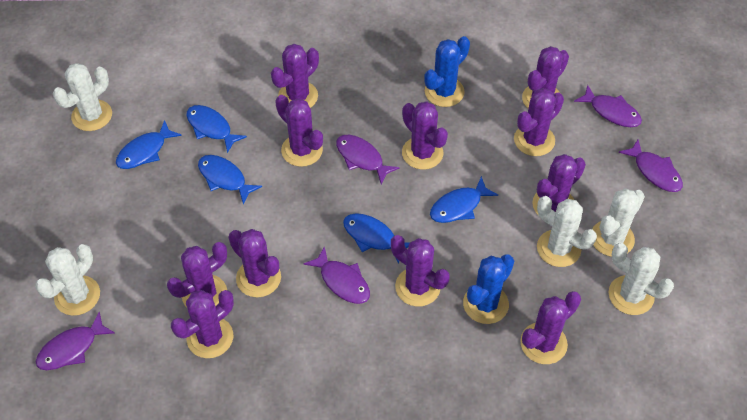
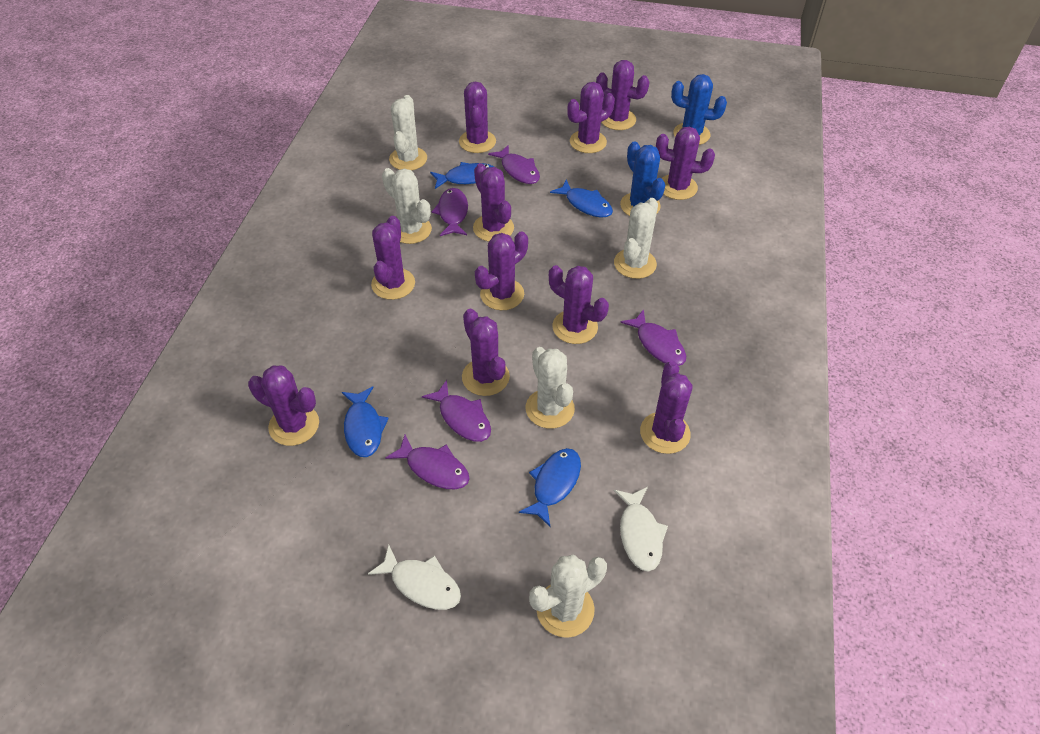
blue fish: 5 -> 4
white fish: 0 -> 2

